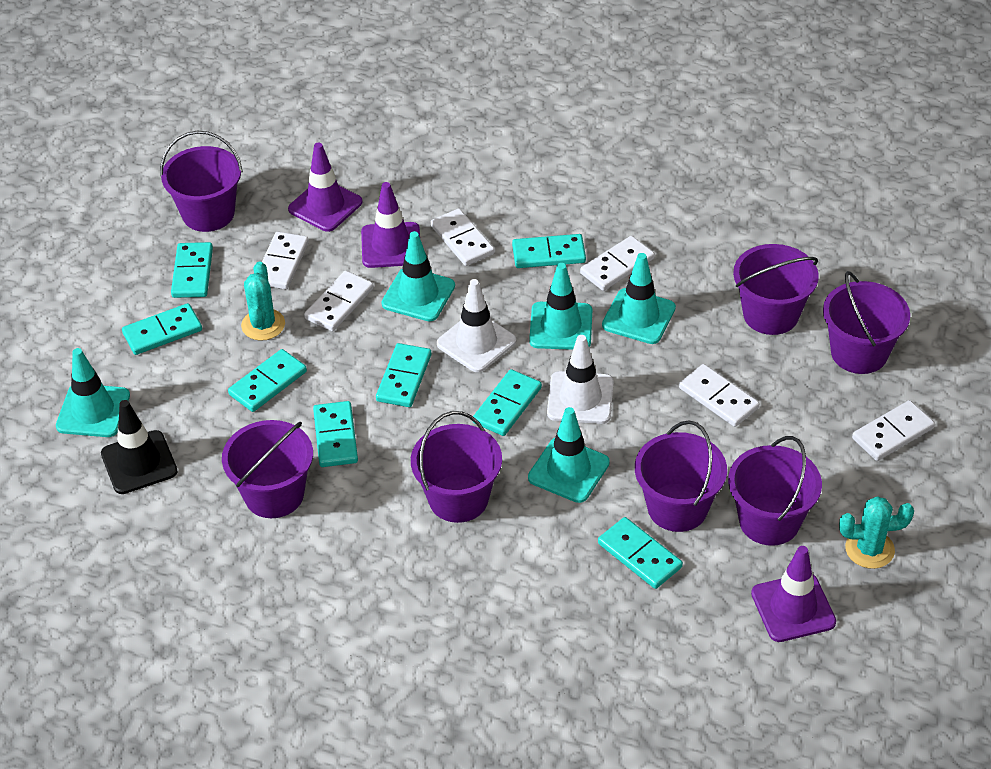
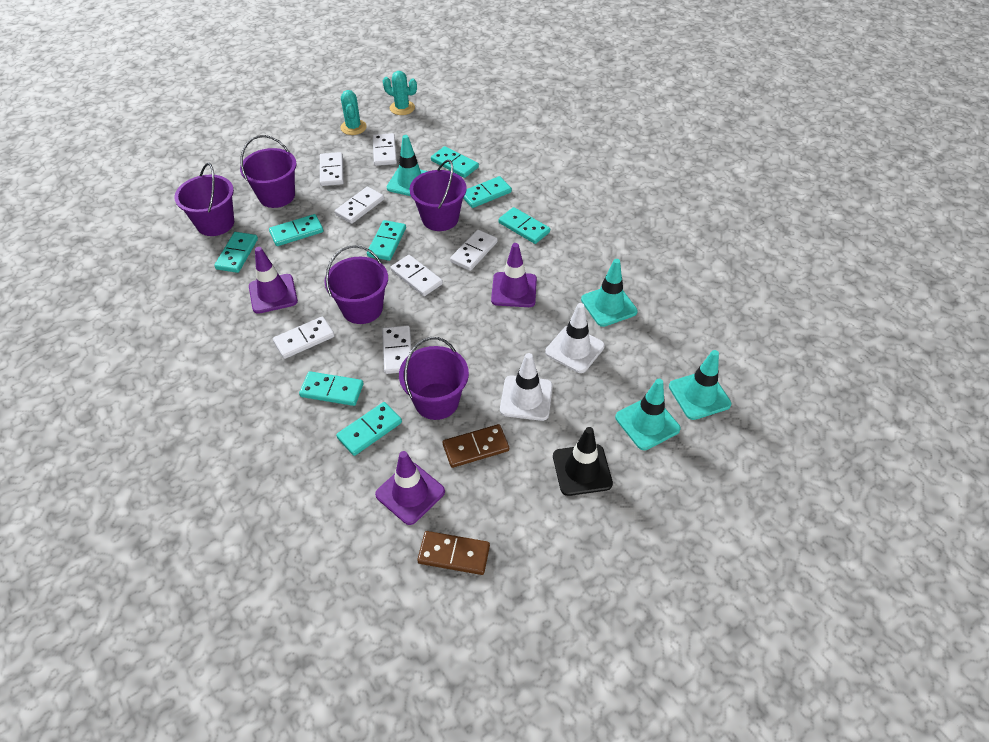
brown domino: 0 -> 2
purple bucket: 7 -> 5
turquoise traffic cone: 5 -> 4
white domino: 6 -> 7

